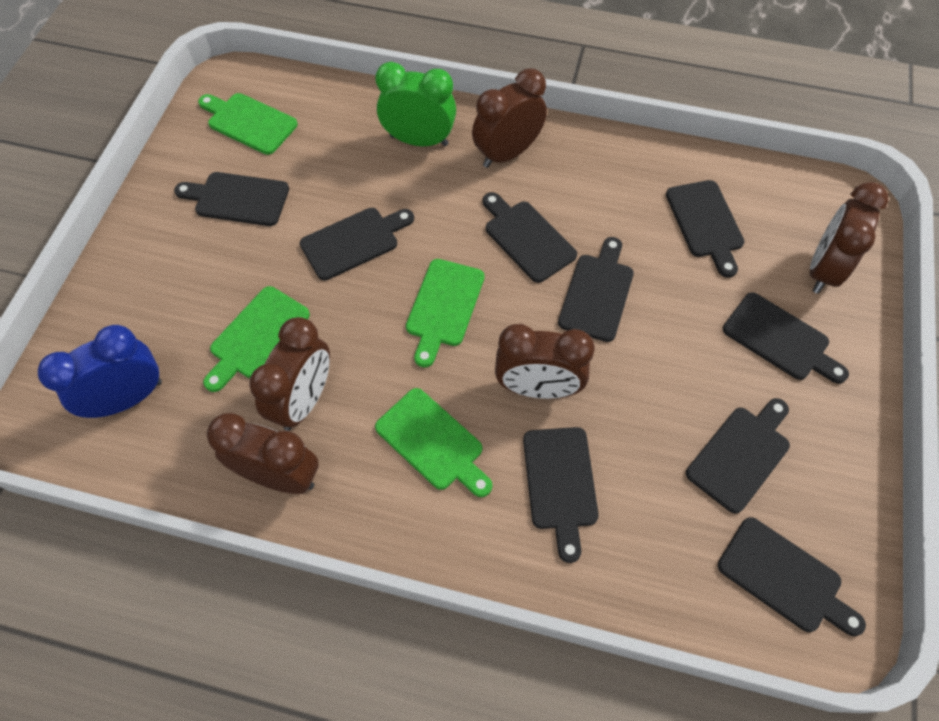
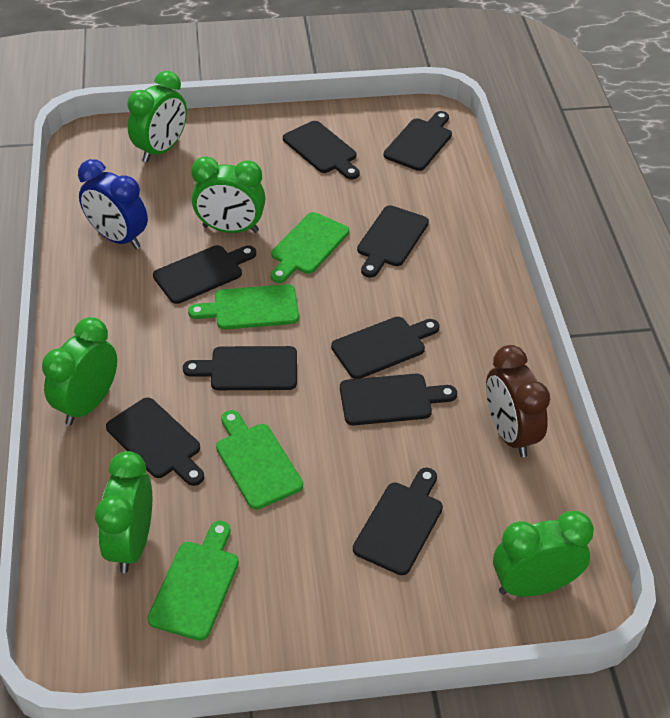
brown clock: 5 -> 1
green clock: 1 -> 5

